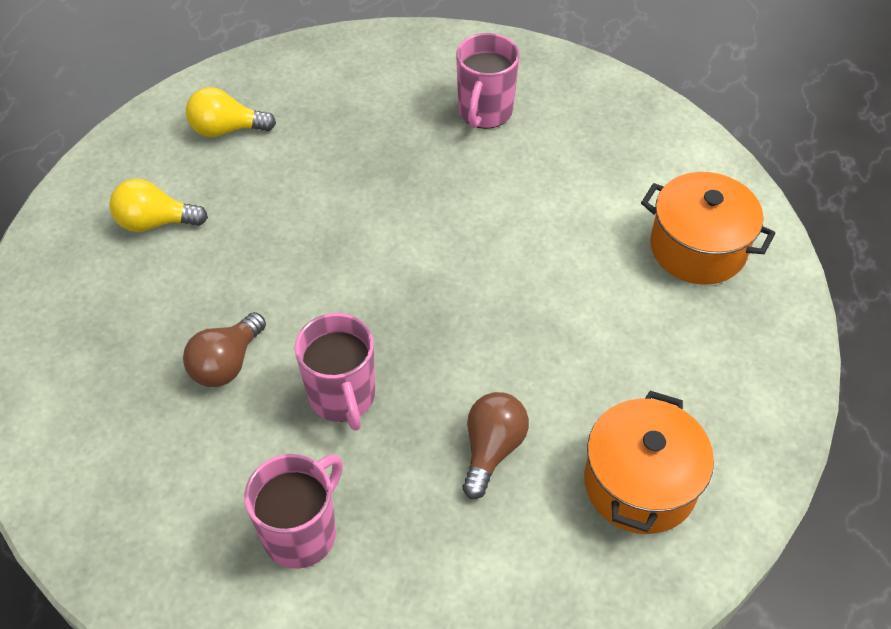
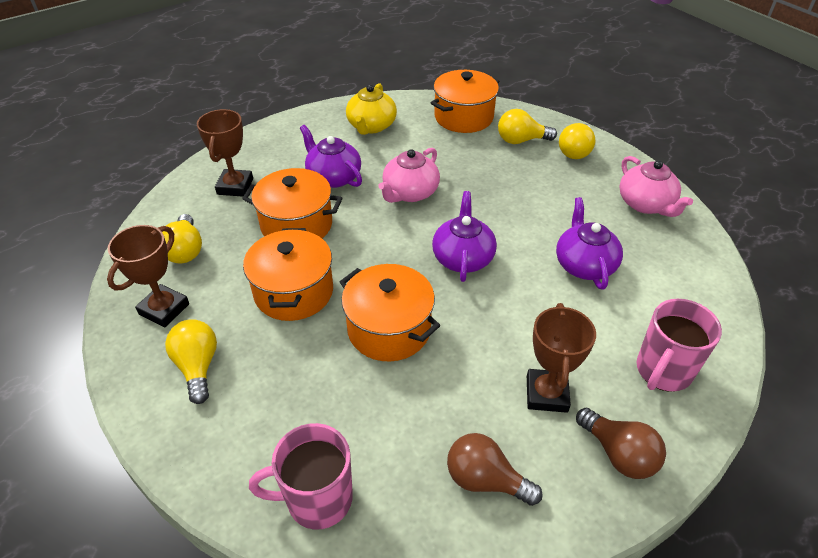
brown trophy: 0 -> 3
orange pot: 2 -> 4
pink mug: 3 -> 2
pink teapot: 0 -> 2
purple teapot: 0 -> 3
yellow light bulb: 2 -> 4
yellow teapot: 0 -> 1

